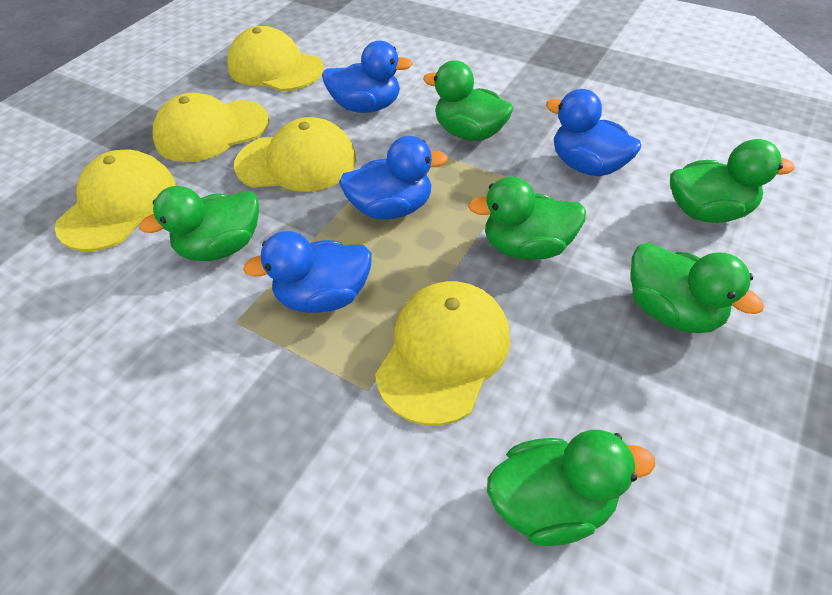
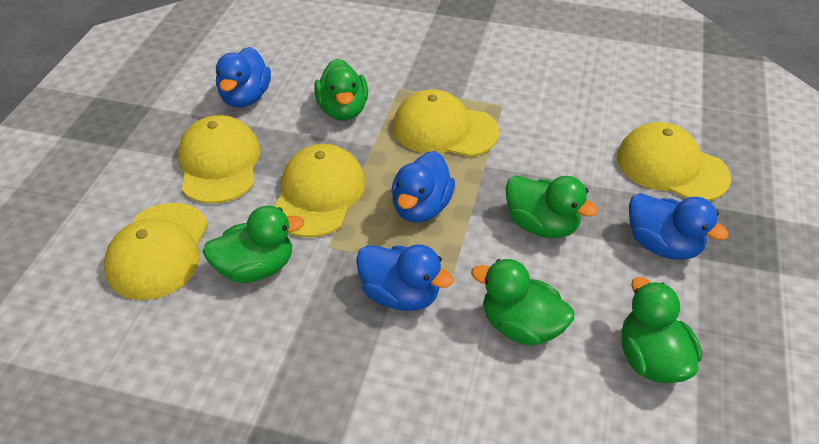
green duck: 6 -> 5

